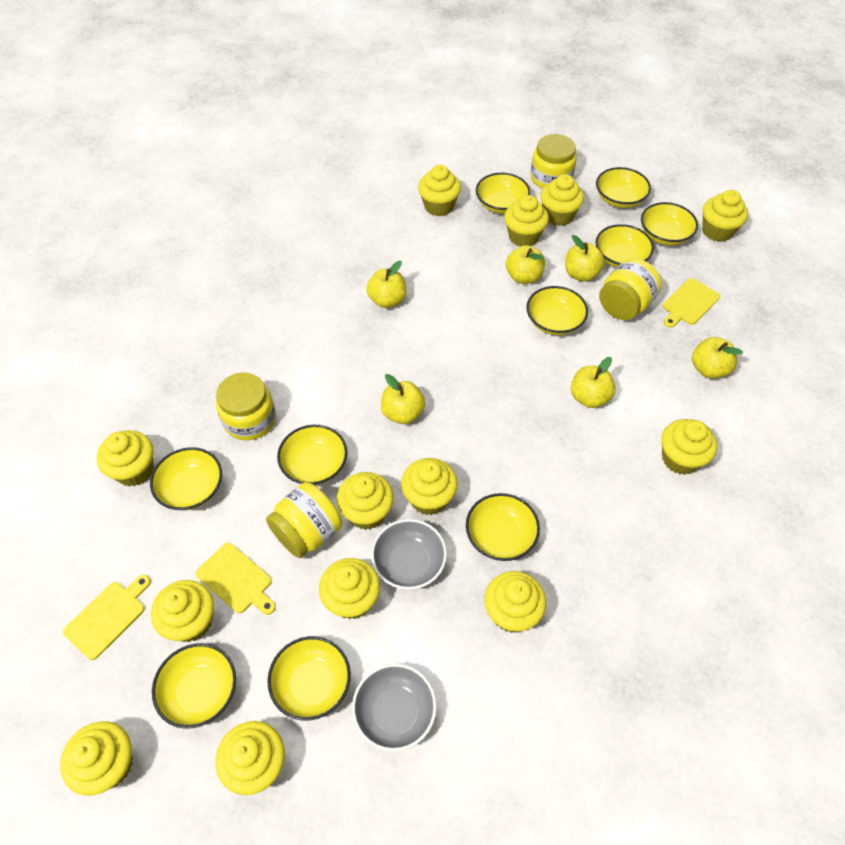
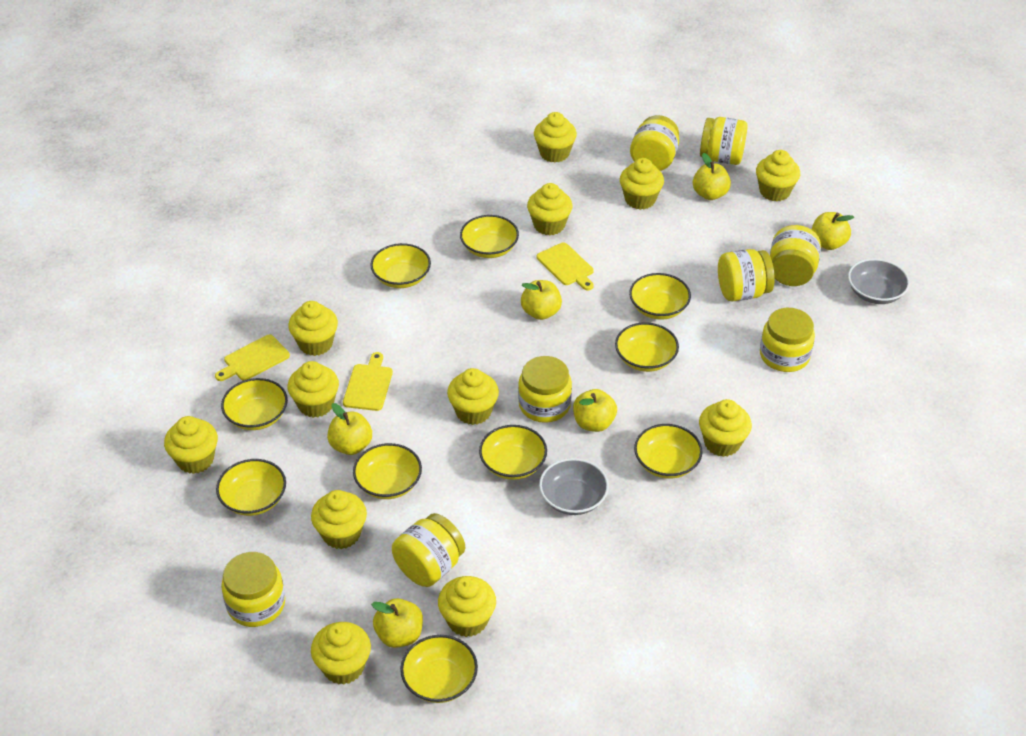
yellow cupcake: 13 -> 12
yellow jar: 4 -> 8

